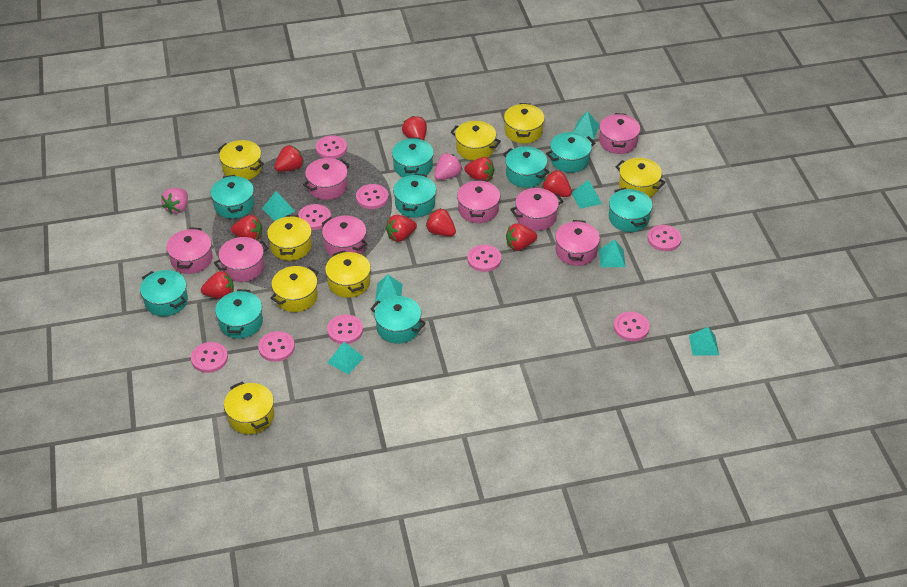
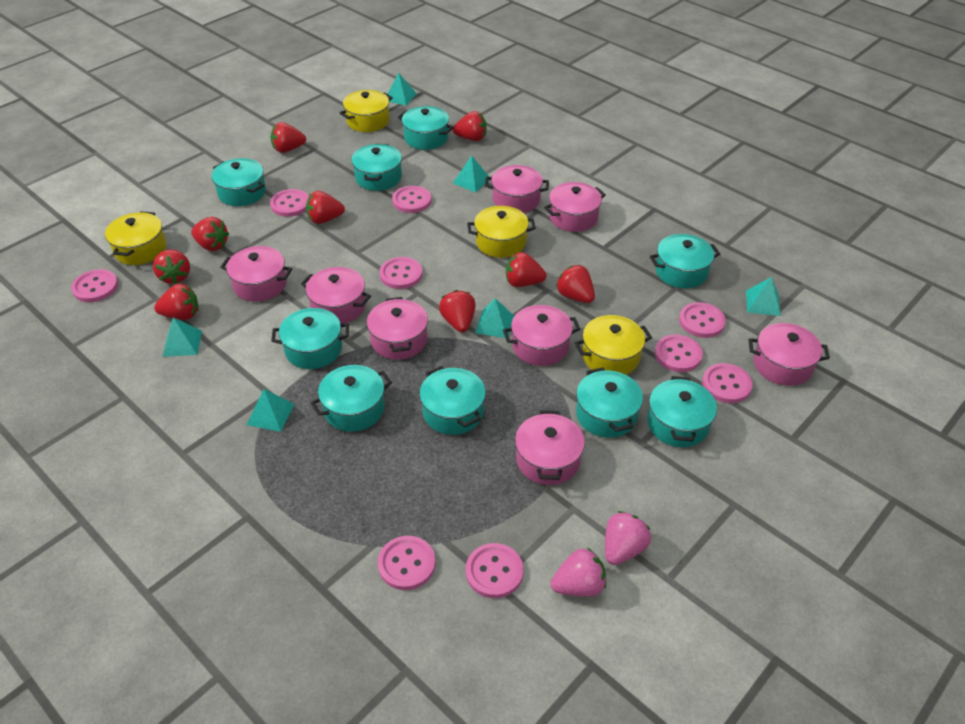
turquoise pyramid: 7 -> 6
yellow pot: 8 -> 4

